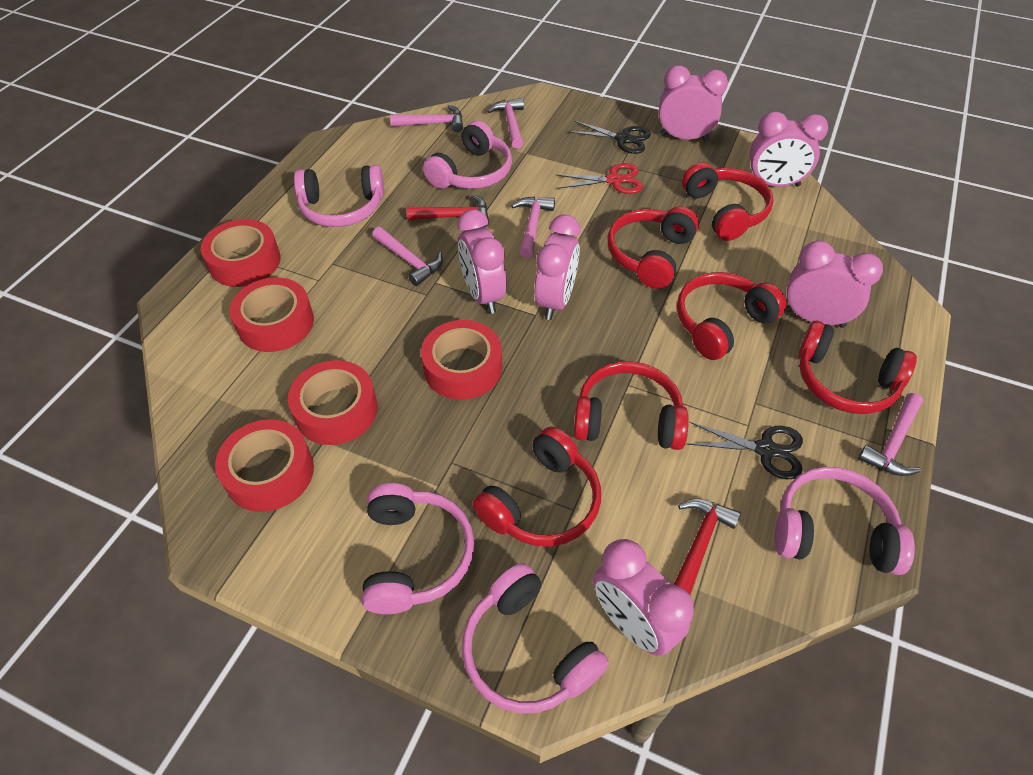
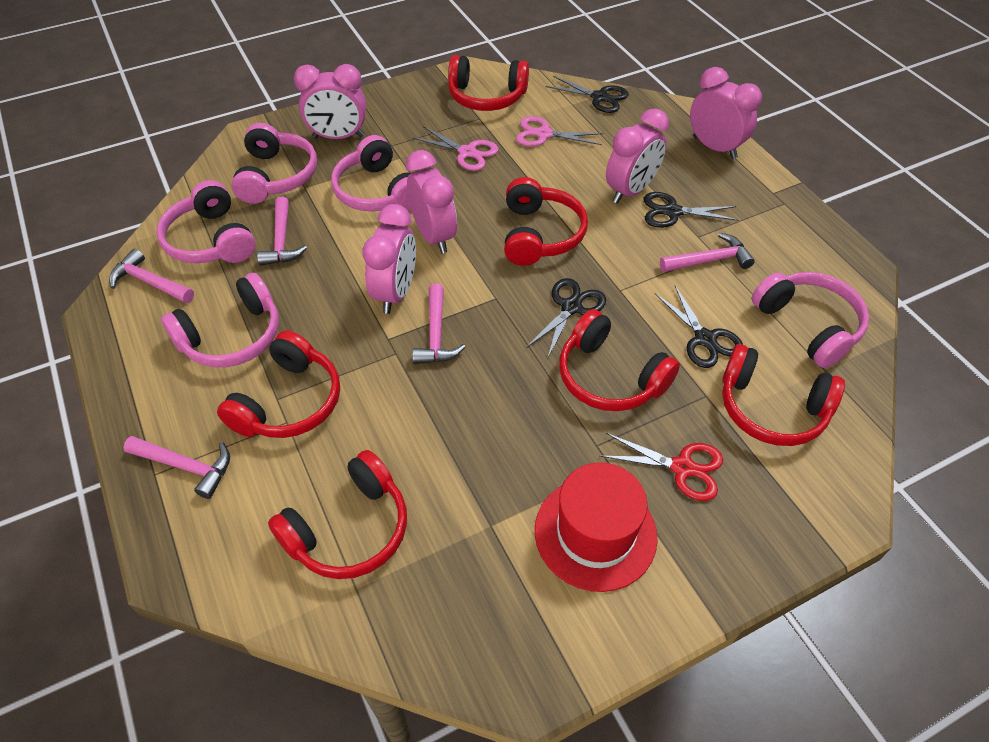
black scissors: 2 -> 4
pink clock: 6 -> 5
pink scissors: 0 -> 2
red hammer: 2 -> 0
red hat: 0 -> 1
red tape: 5 -> 0

